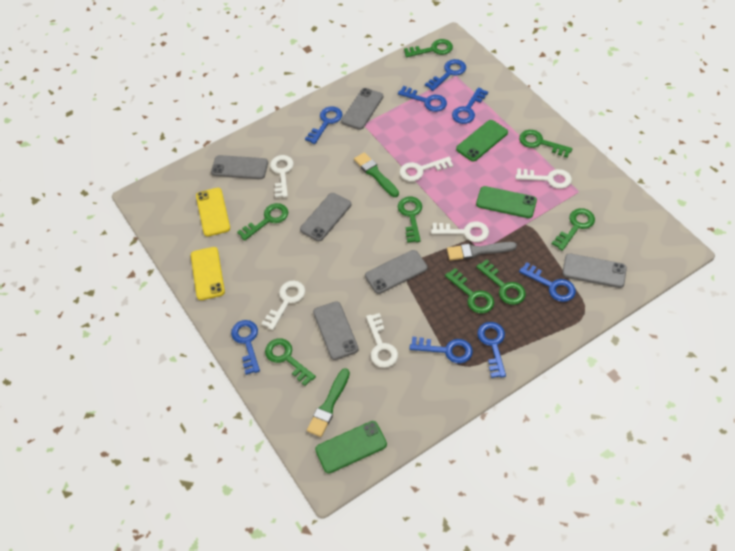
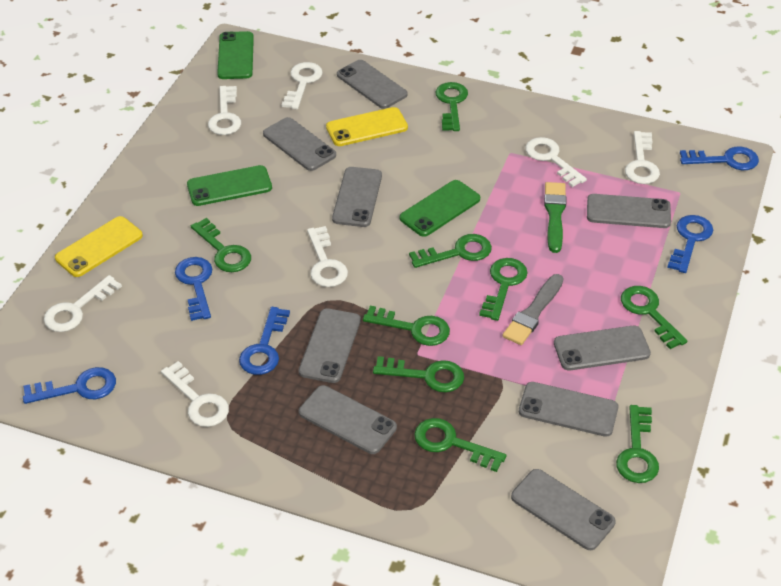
blue key: 8 -> 5
green brush: 2 -> 1
green key: 8 -> 9
grey phone: 6 -> 9
white key: 6 -> 7

